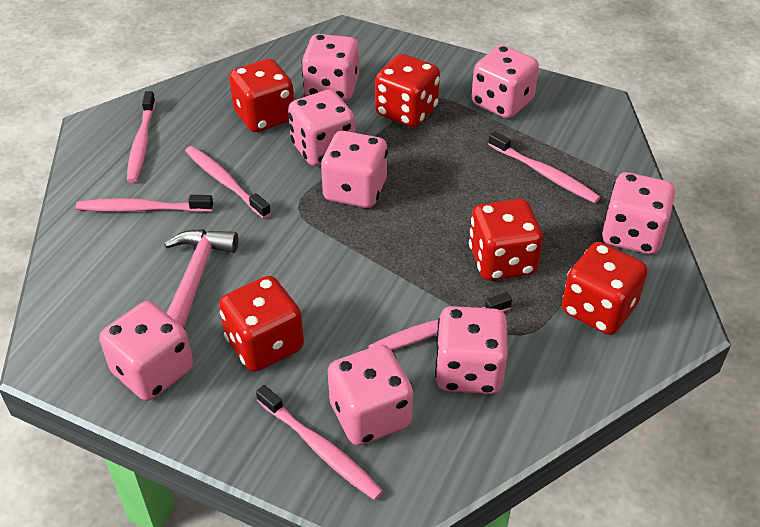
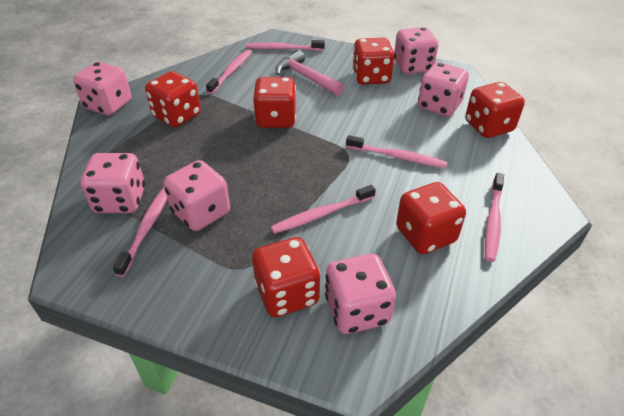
pink dice: 8 -> 6
red dice: 5 -> 6

